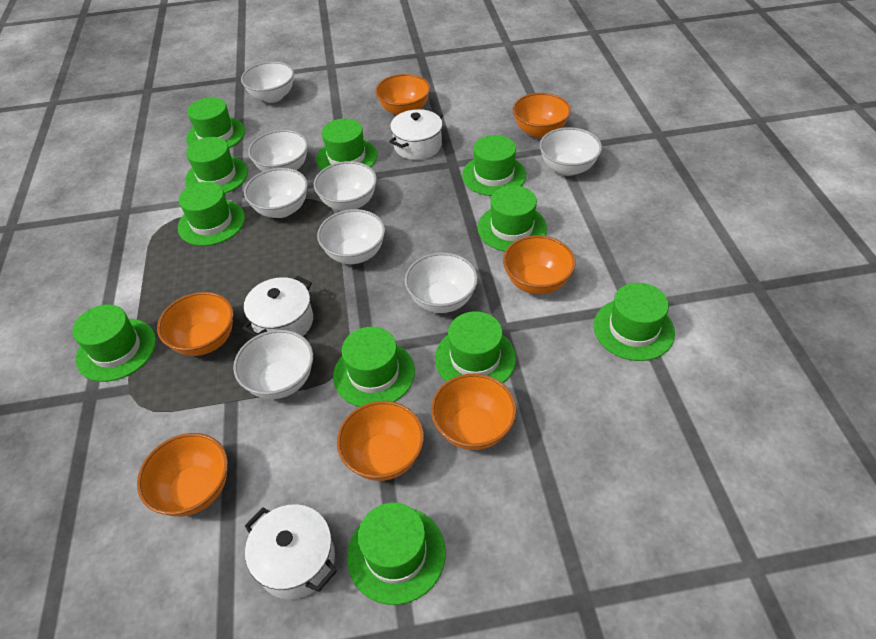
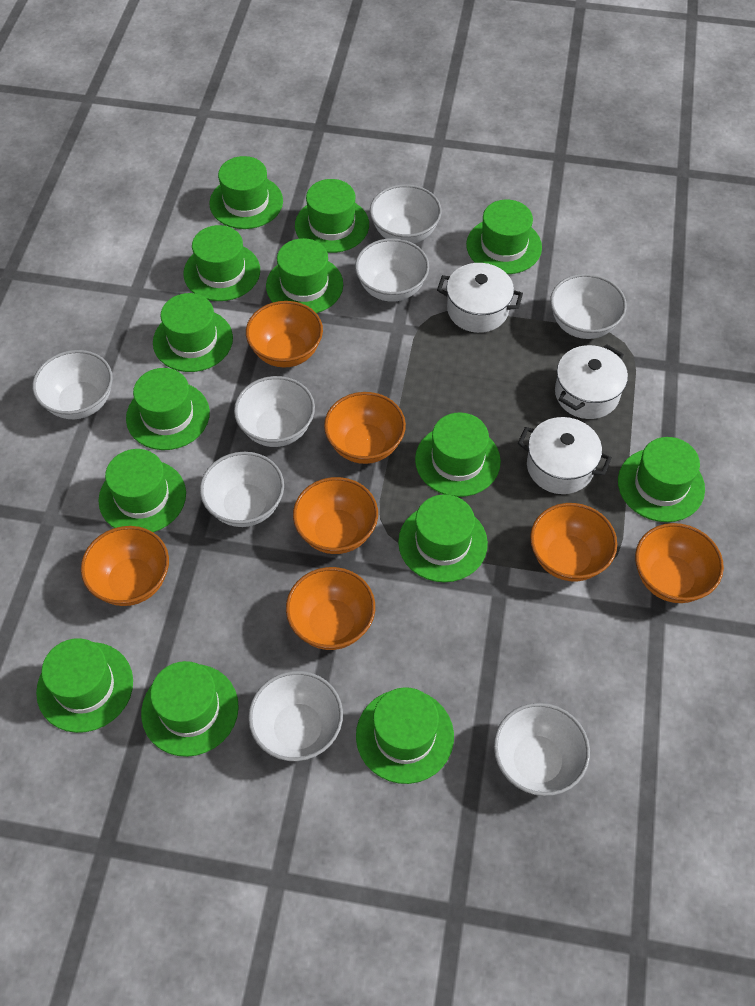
green hat: 11 -> 14

